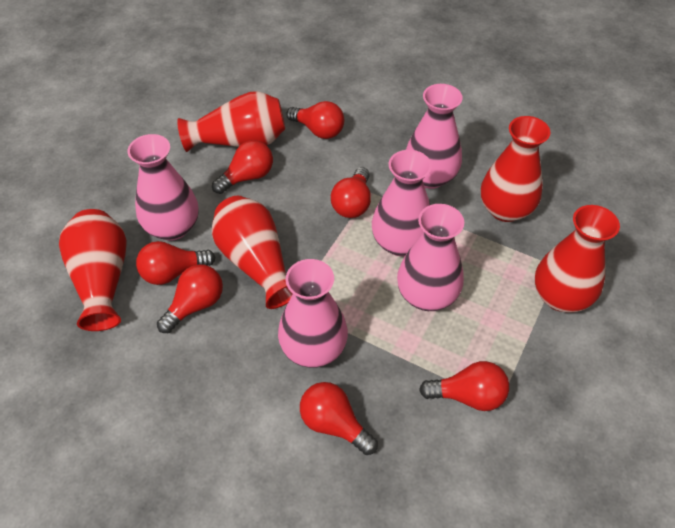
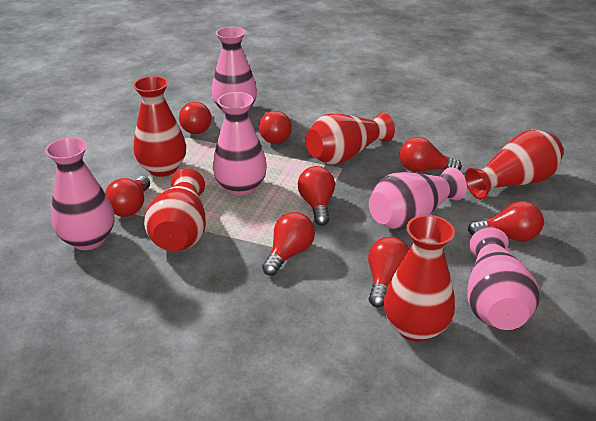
red light bulb: 7 -> 8

